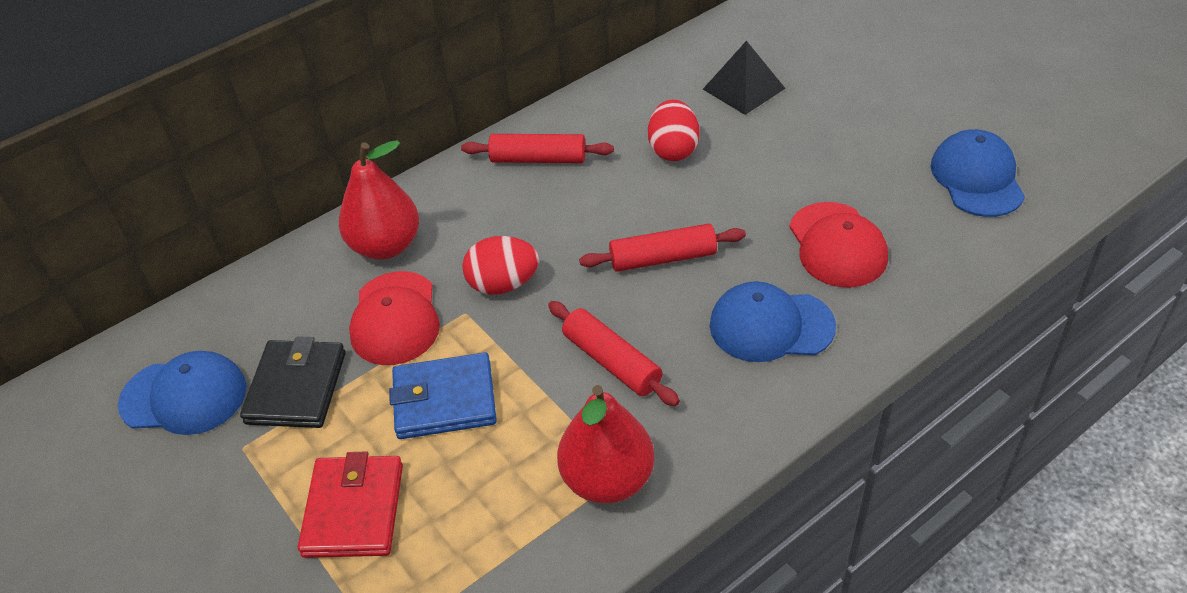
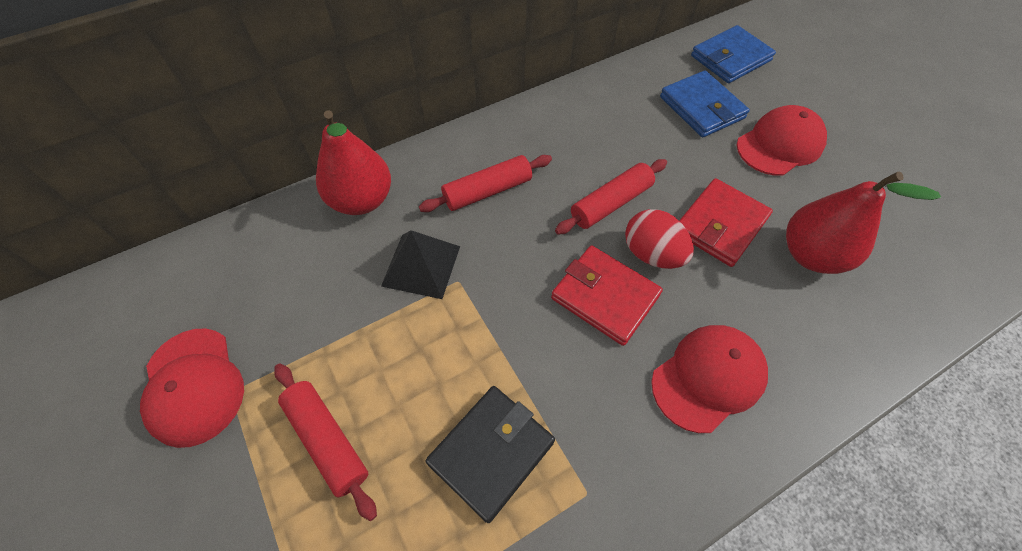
blue cap: 3 -> 0
blue wallet: 1 -> 2
red cap: 2 -> 3
red egg: 2 -> 1
red wallet: 1 -> 2

